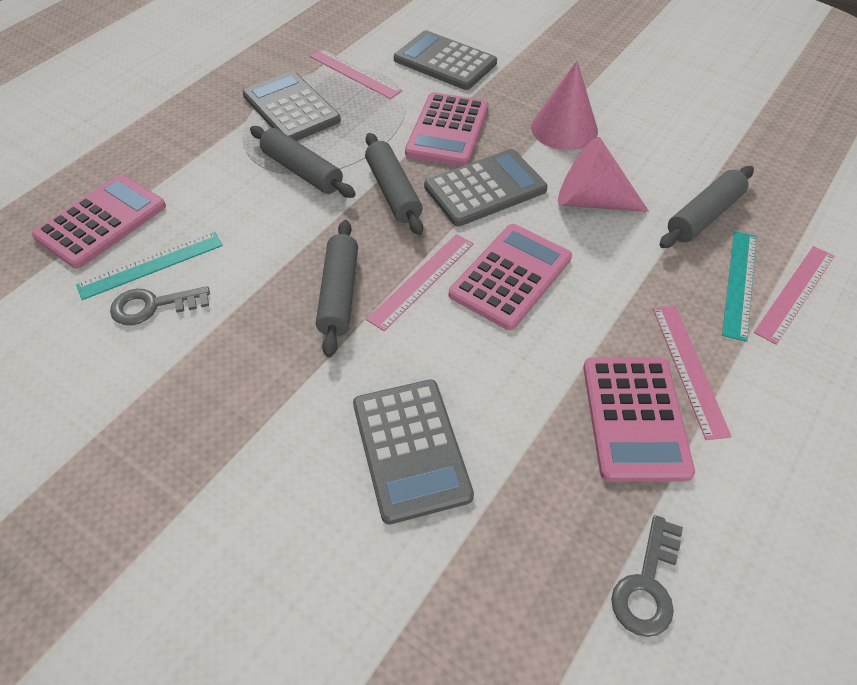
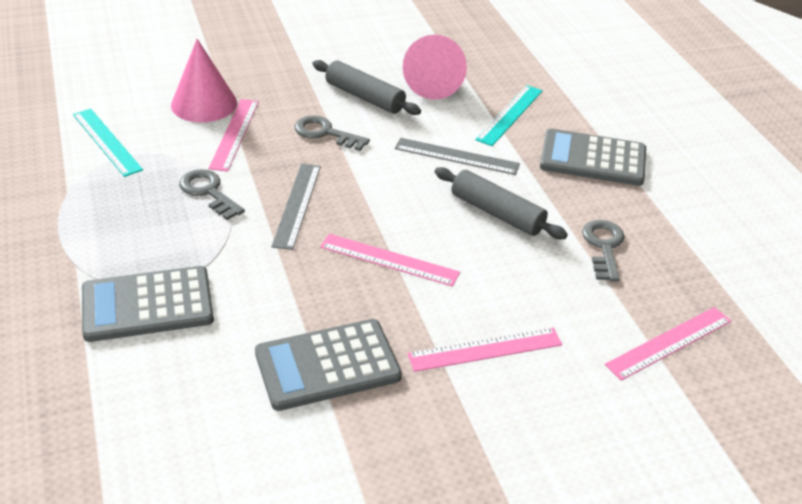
grey calculator: 4 -> 3
grey key: 2 -> 3
grey rolling pin: 4 -> 2
grey ruler: 0 -> 2
pink calculator: 4 -> 0

